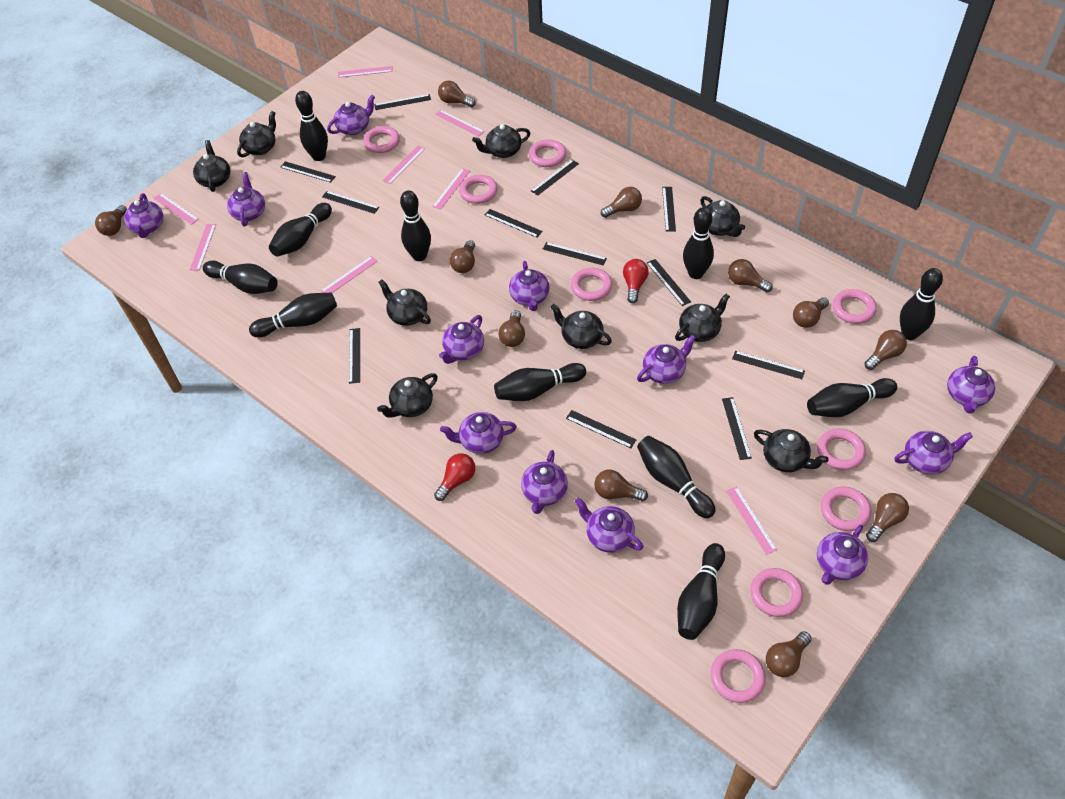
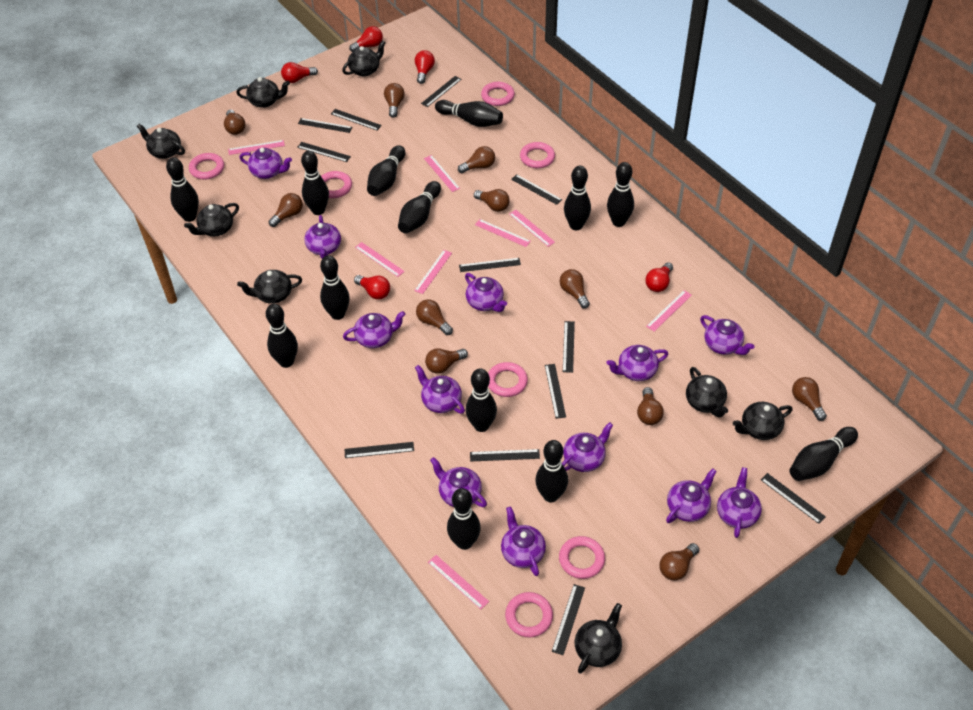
black bowling pin: 11 -> 13
black teapot: 9 -> 8
pink ring: 9 -> 7
red light bulb: 2 -> 5

